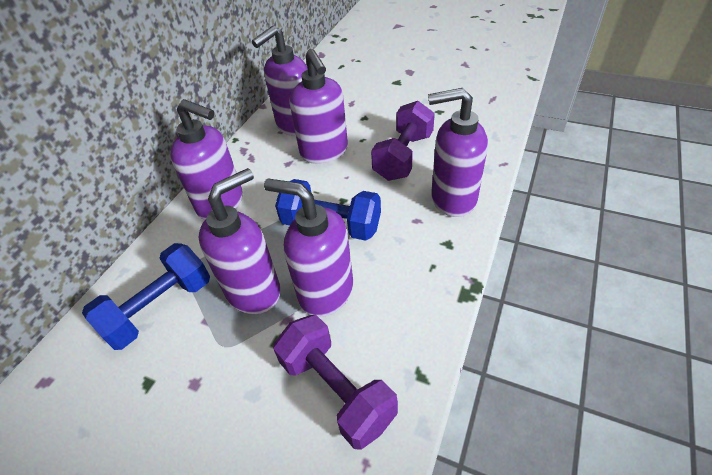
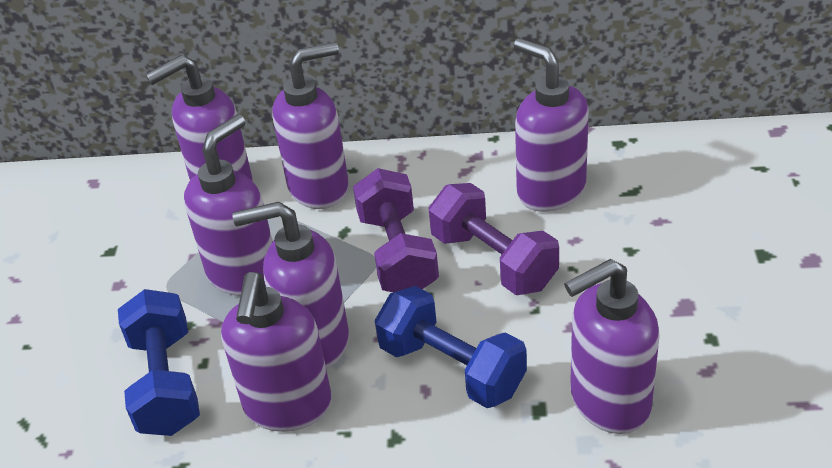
purple soap dispenser: 6 -> 7

